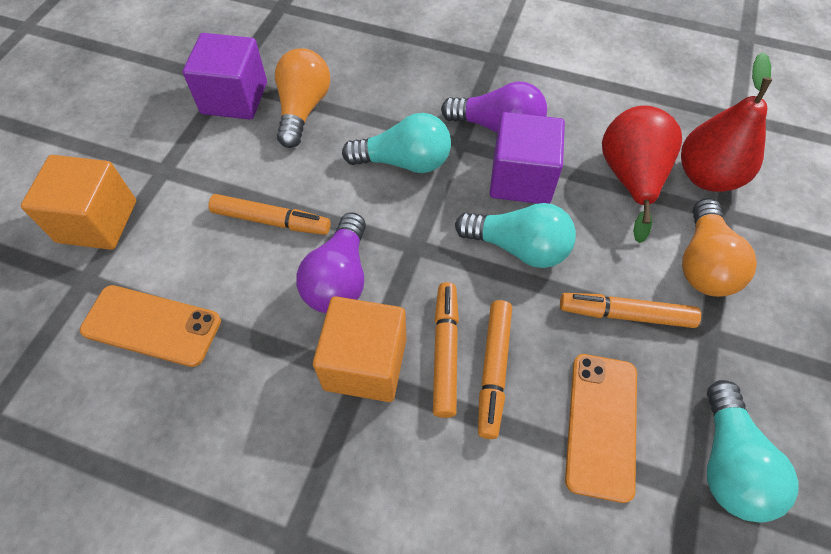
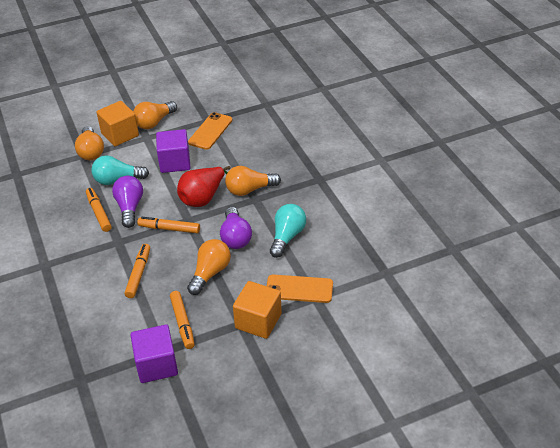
orange light bulb: 2 -> 4
red pear: 2 -> 1
turquoise light bulb: 3 -> 2

